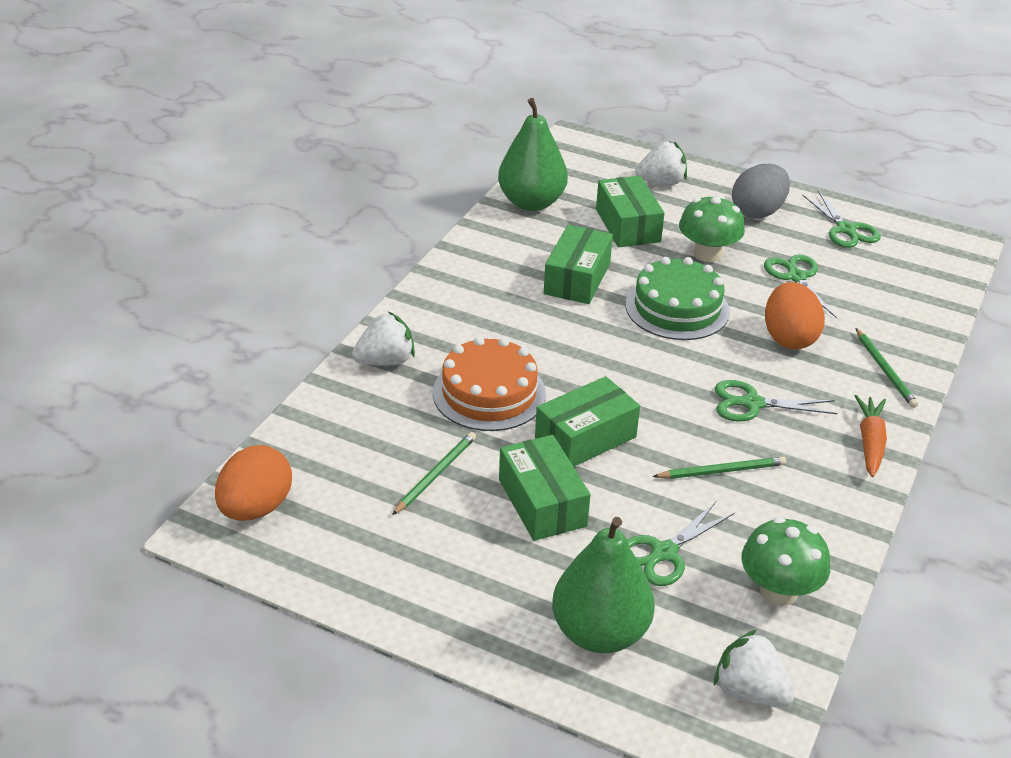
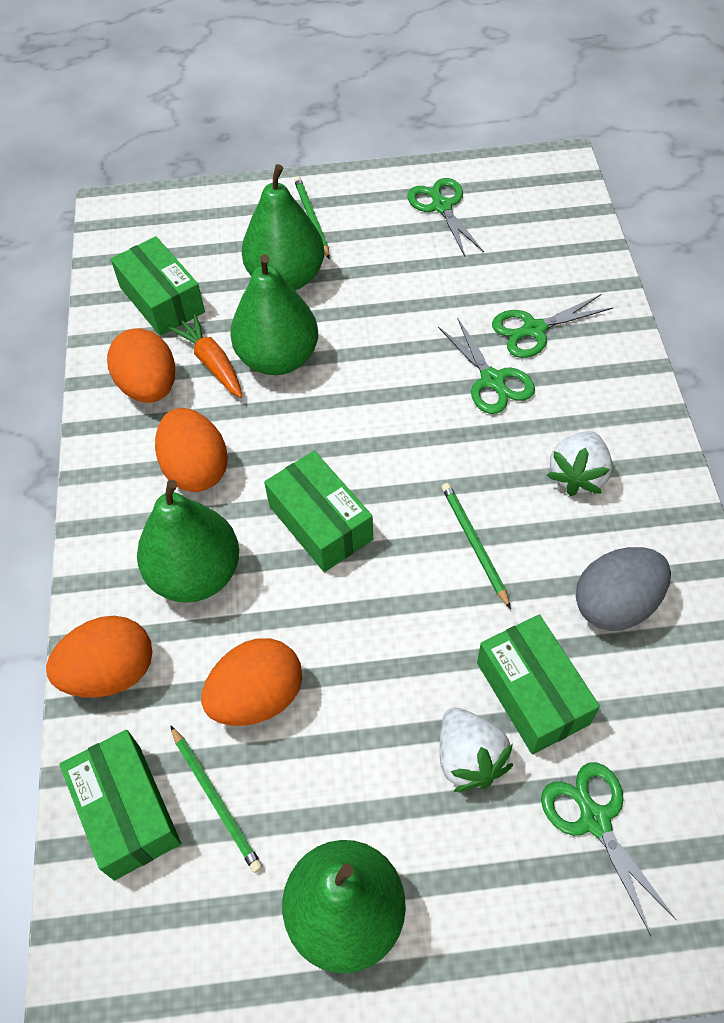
green cake: 1 -> 0
green mushroom: 2 -> 0
green pear: 2 -> 4
orange cake: 1 -> 0
orange egg: 2 -> 4
white strawberry: 3 -> 2

